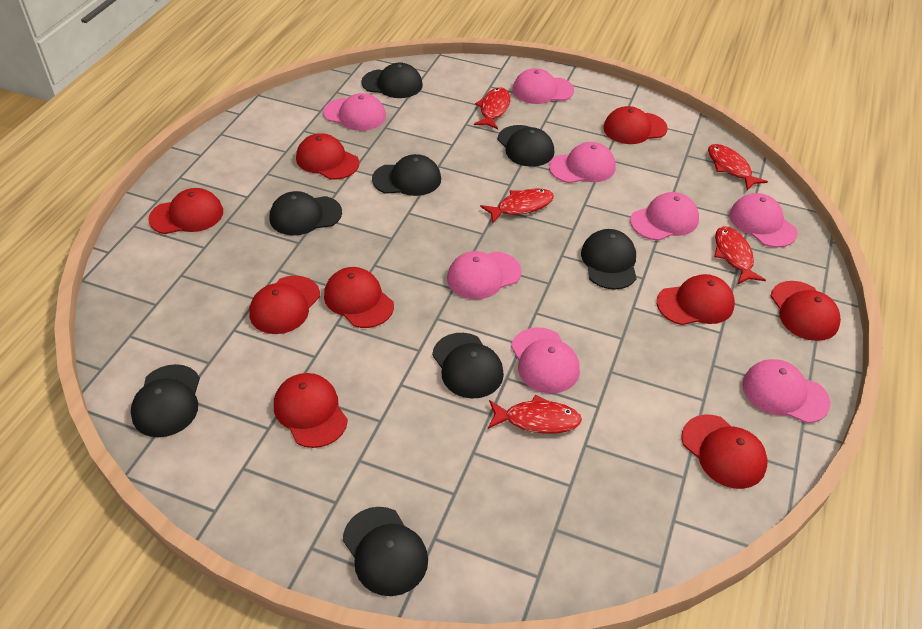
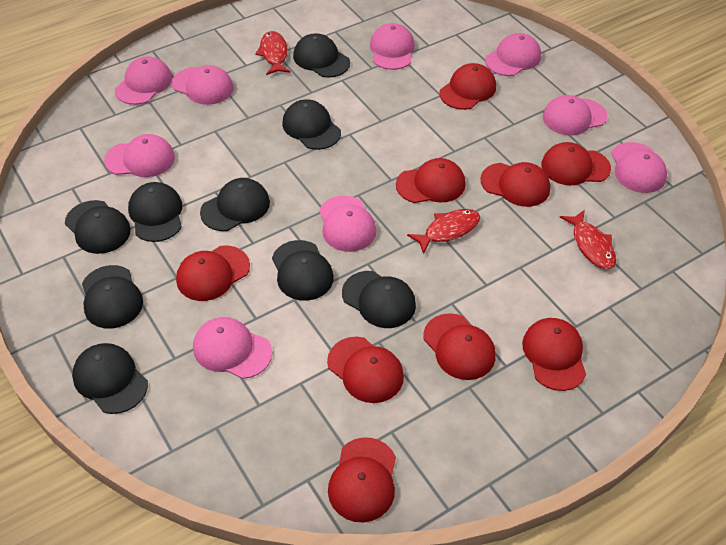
black cap: 8 -> 9
pink cap: 8 -> 9
red fish: 5 -> 3

